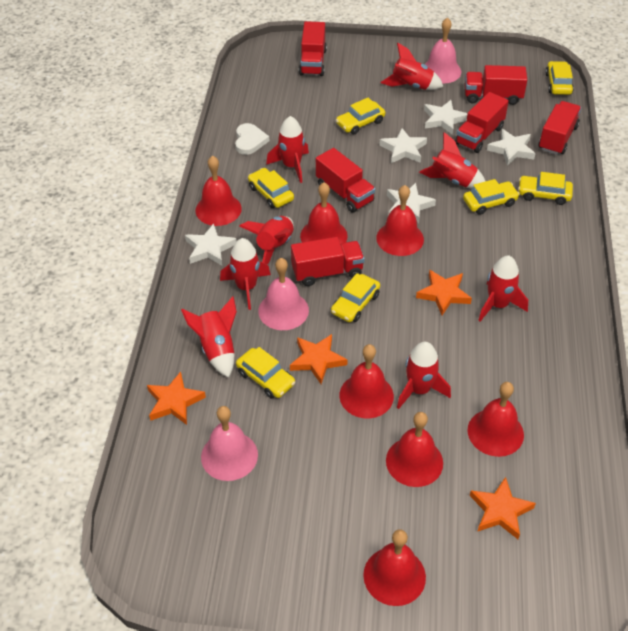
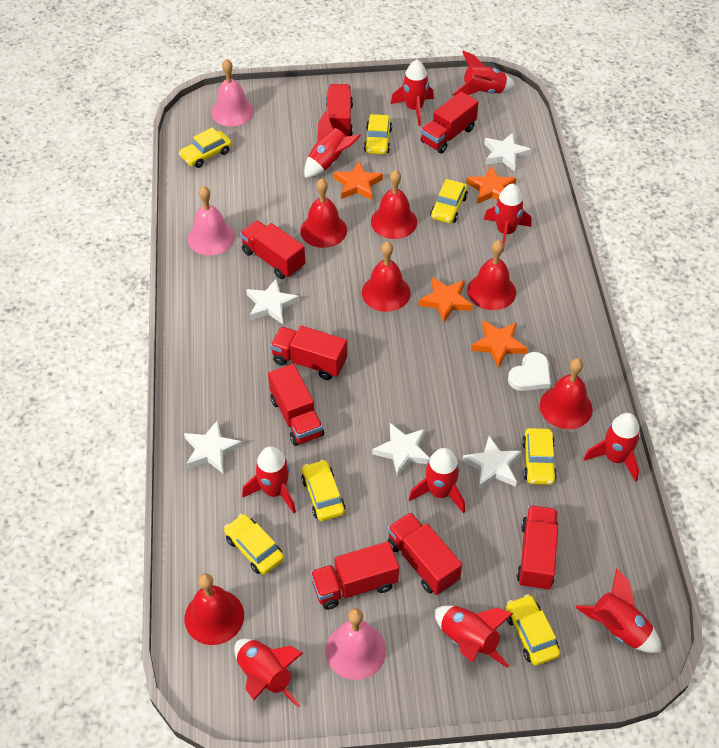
red bell: 7 -> 6
red rocket: 8 -> 10
red truck: 6 -> 8

